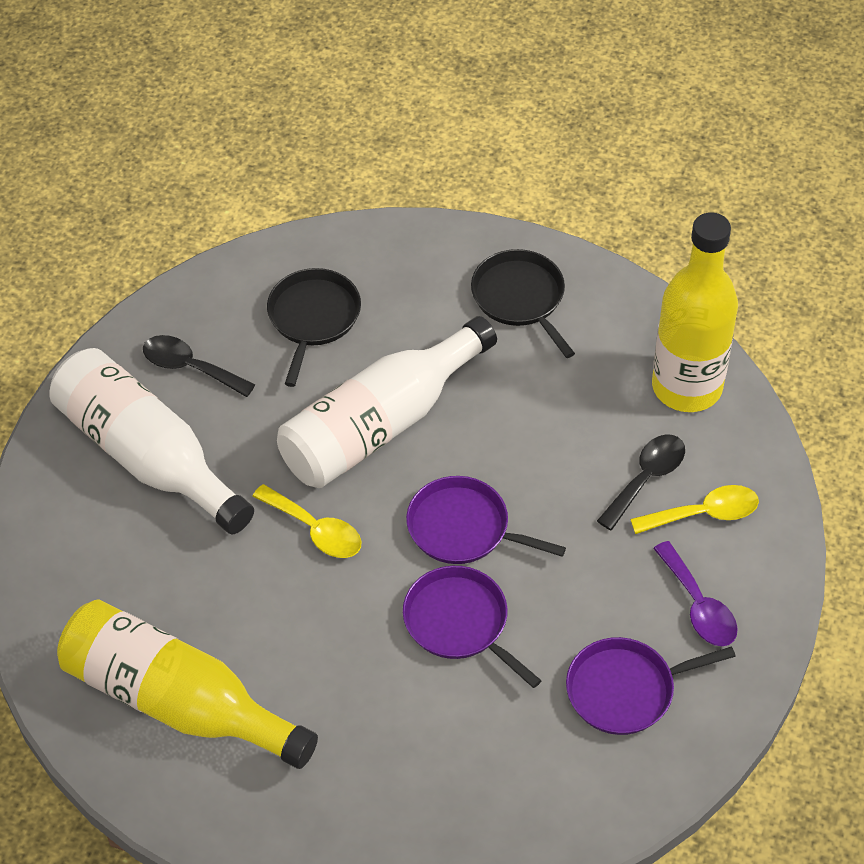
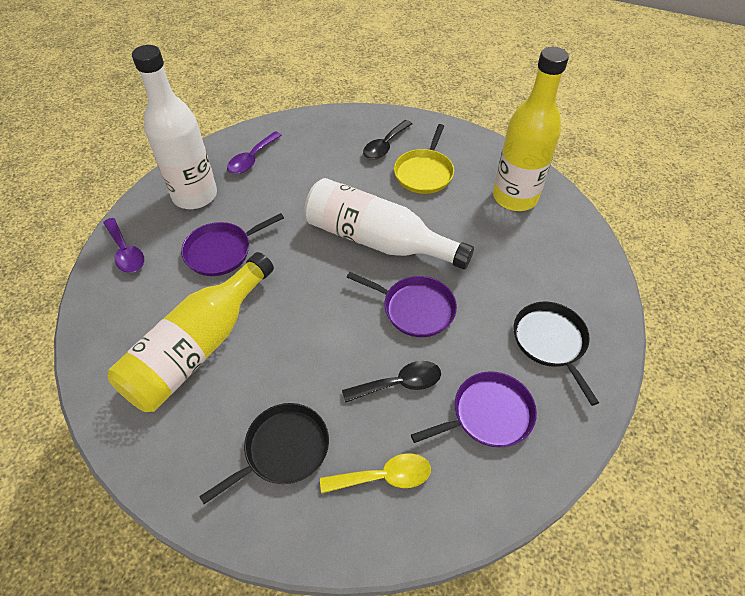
purple spoon: 1 -> 2
yellow pan: 0 -> 1
yellow spoon: 2 -> 1

